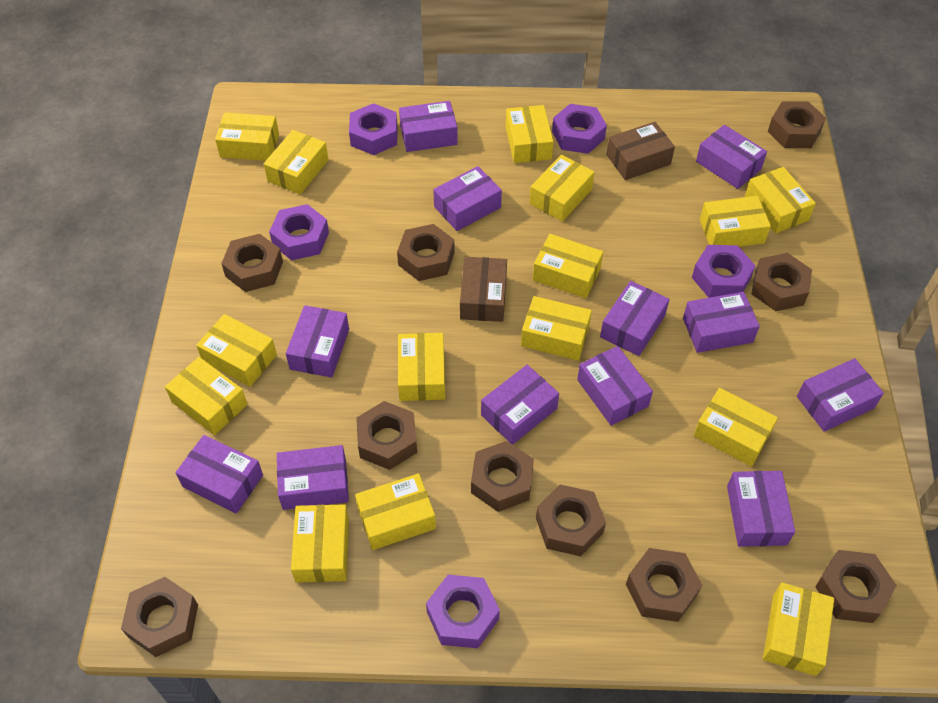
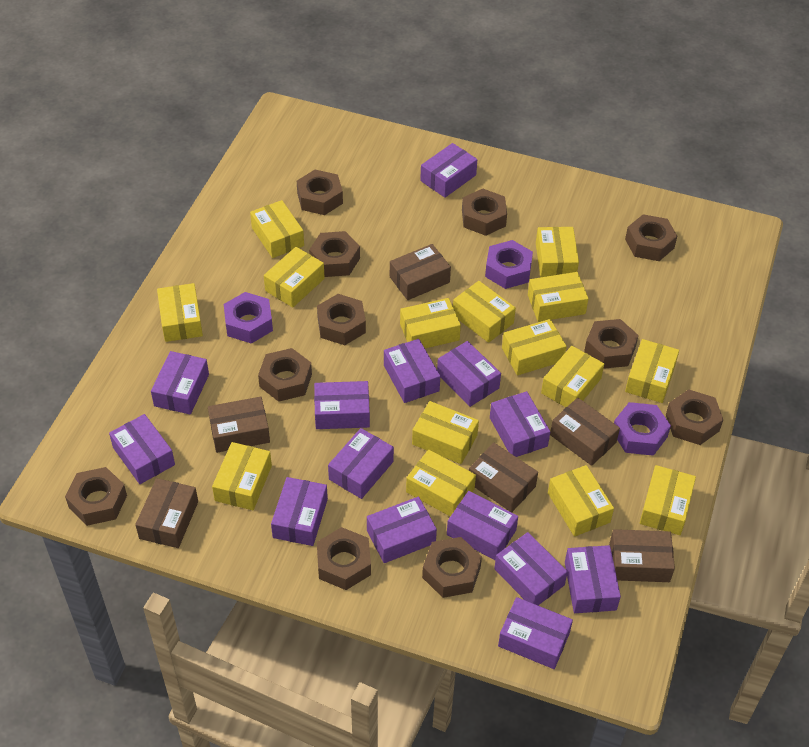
brown box: 2 -> 6
brown nut: 10 -> 11
purple box: 12 -> 14
purple nut: 5 -> 3

